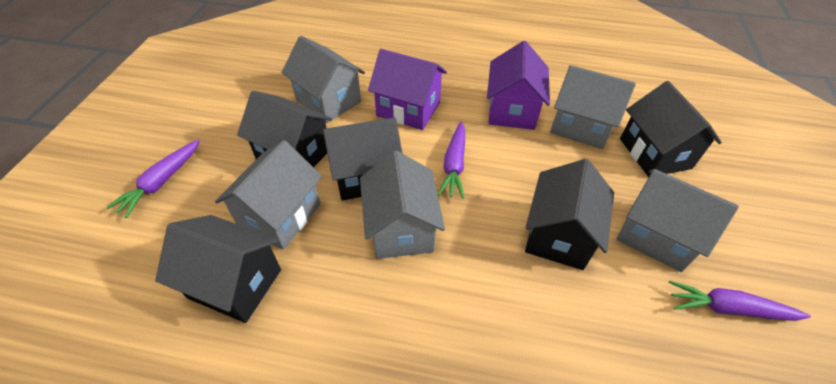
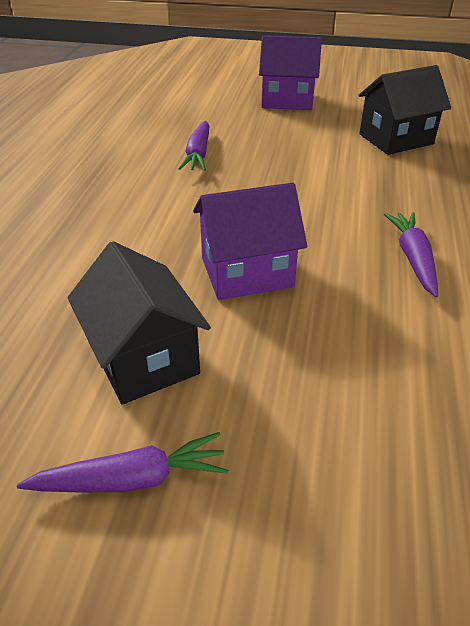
black house: 5 -> 2
grey house: 5 -> 0

